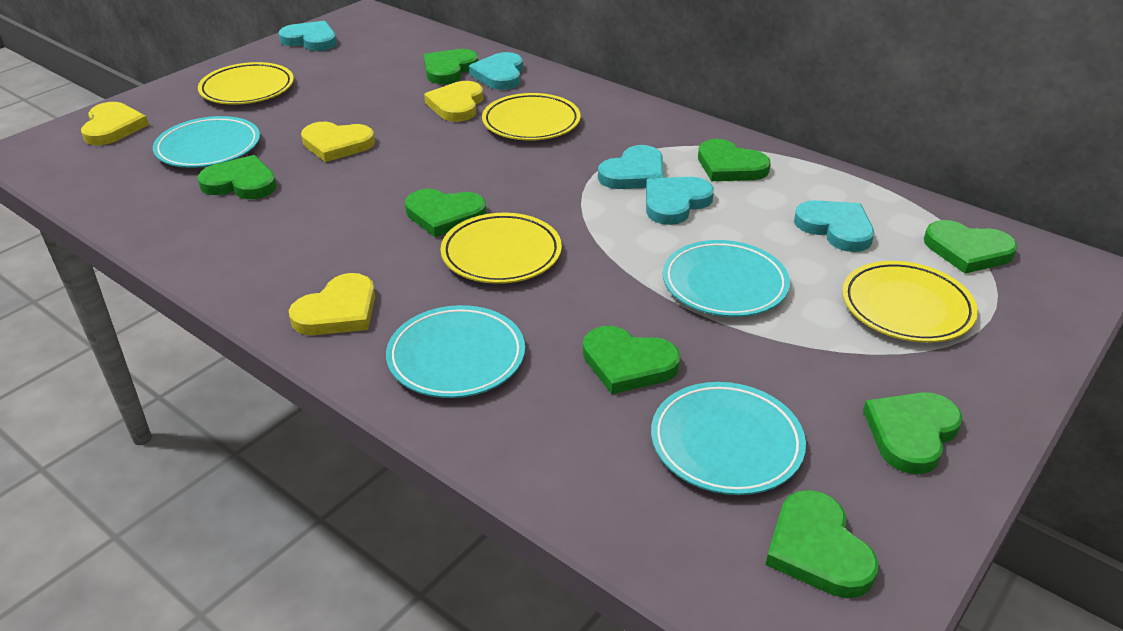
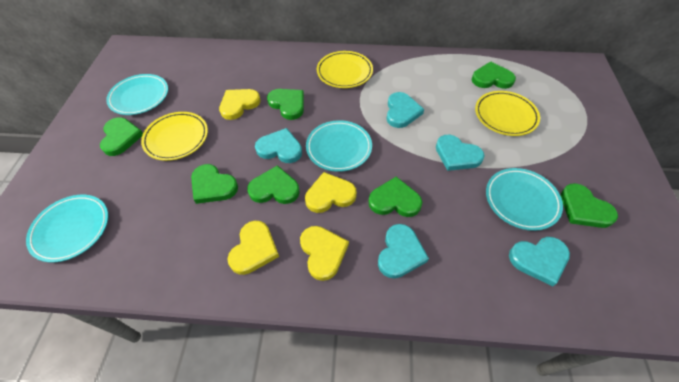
green heart: 8 -> 7
yellow plate: 4 -> 3

